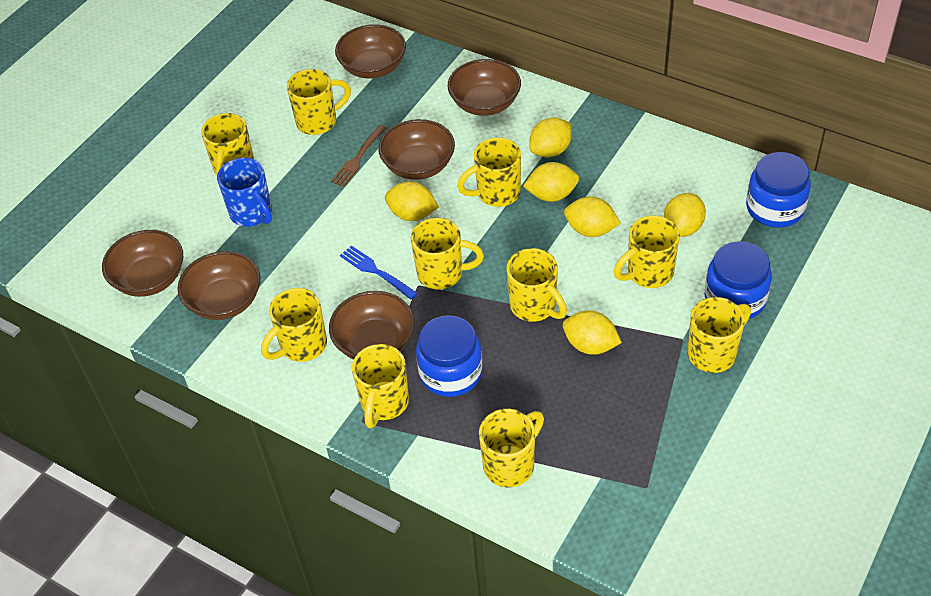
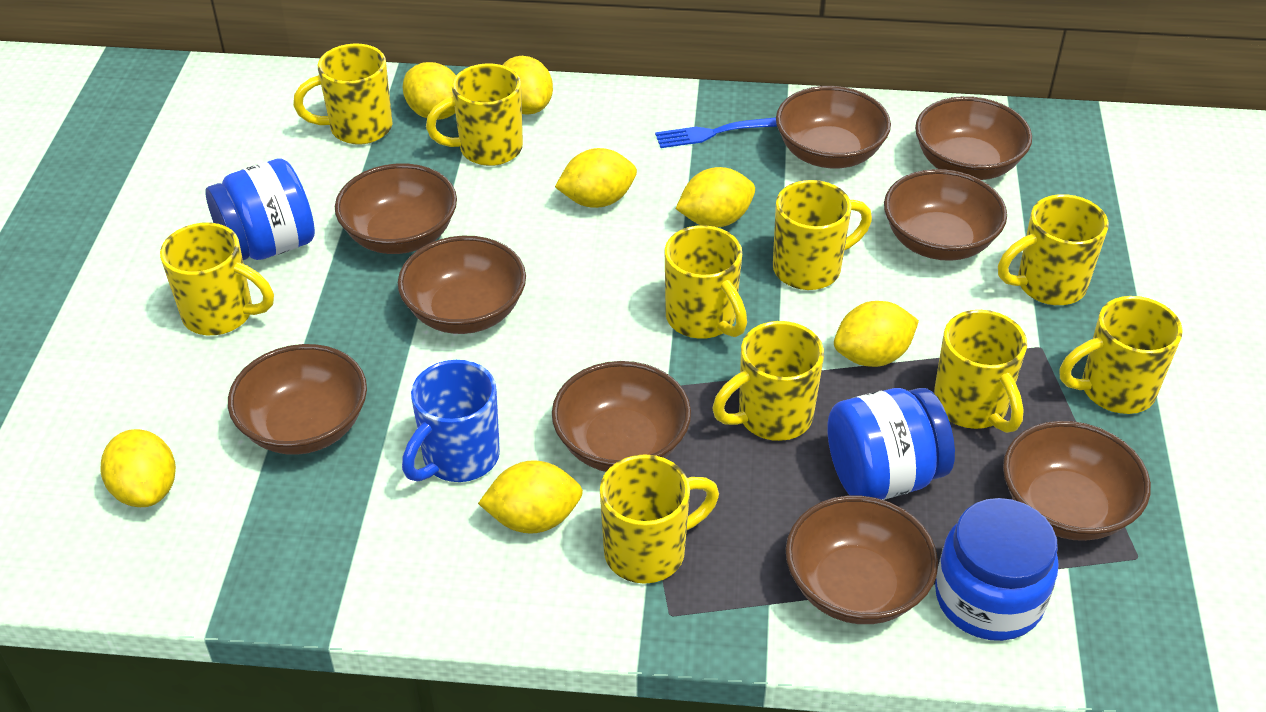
brown bowl: 6 -> 9
brown fork: 1 -> 0
yellow lemon: 6 -> 7

